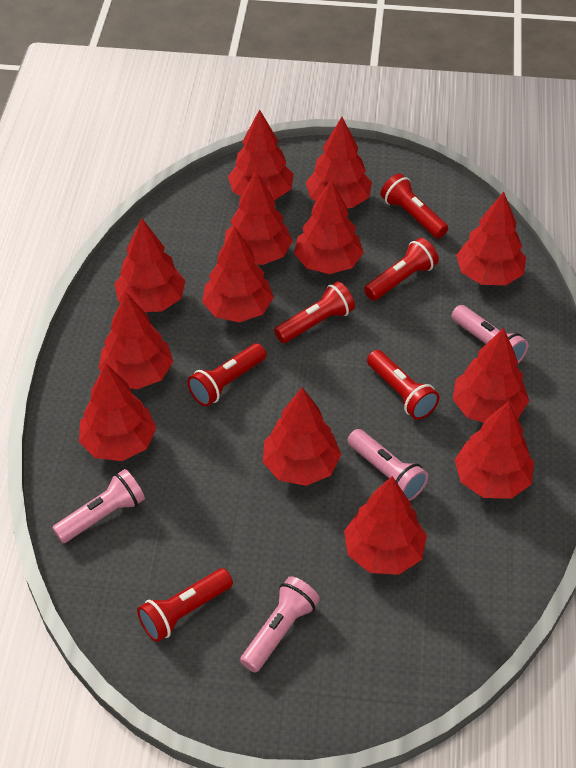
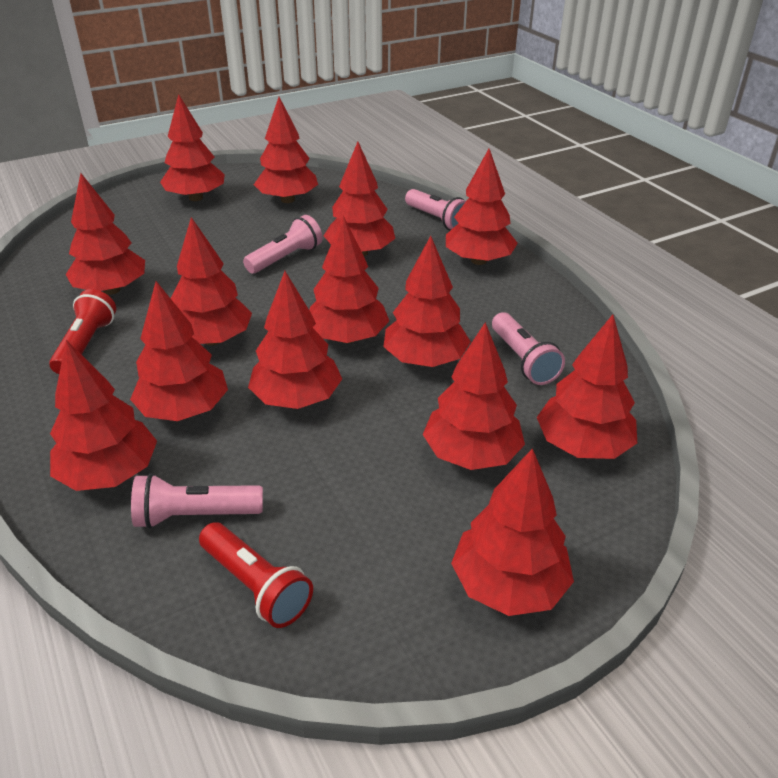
red flashlight: 6 -> 2
red tree: 13 -> 14

